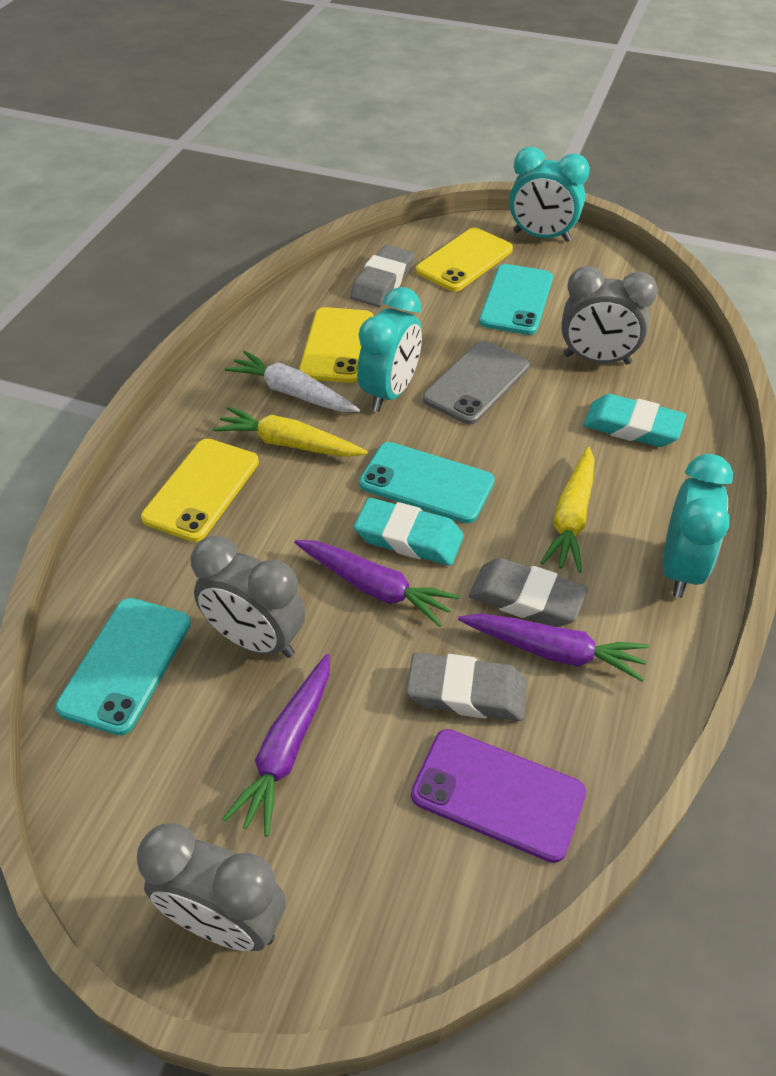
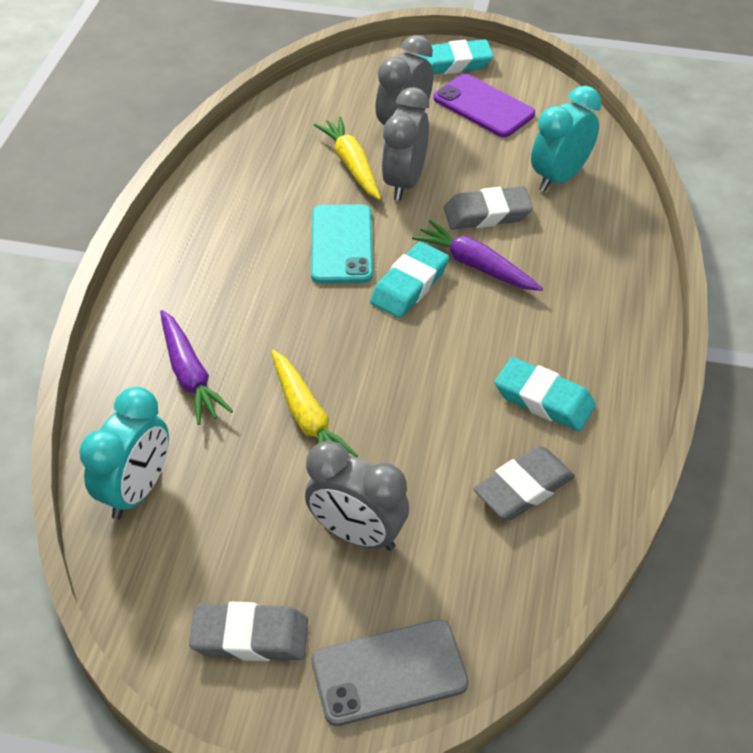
purple carrot: 3 -> 2
turquoise clock: 3 -> 2
turquoise eraser: 2 -> 3
turquoise phone: 3 -> 1
white carrot: 1 -> 0
yellow phone: 3 -> 0

